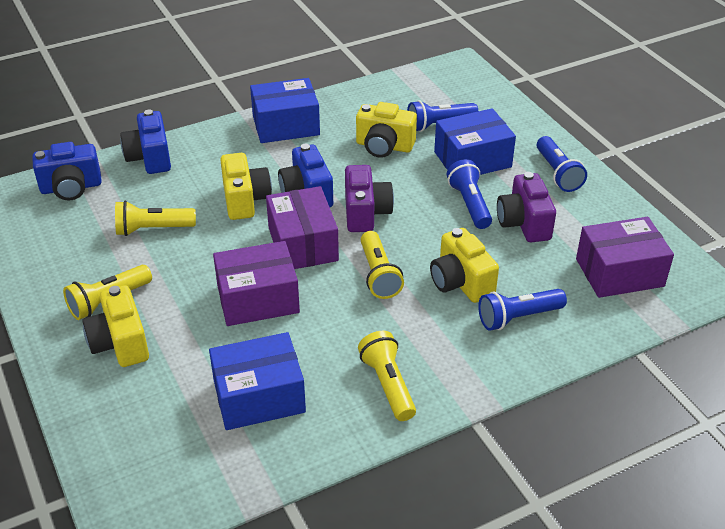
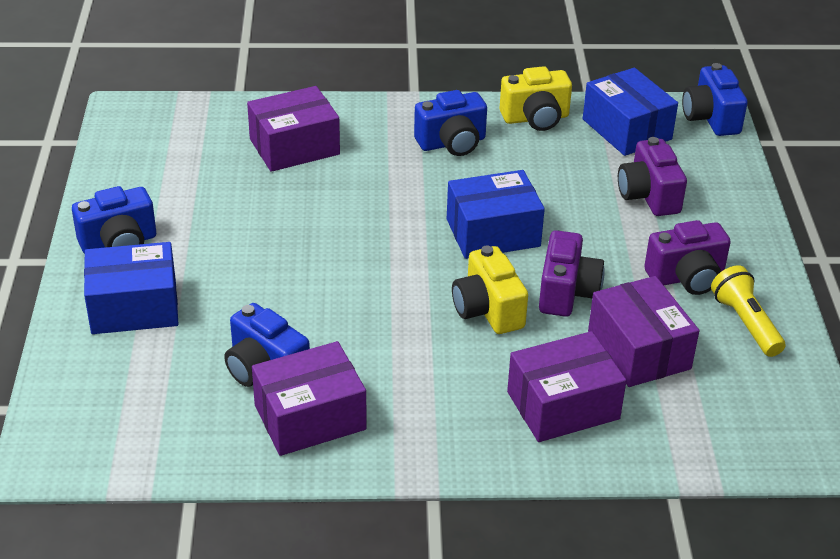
blue camera: 3 -> 4
blue flashlight: 4 -> 0
purple box: 3 -> 4
purple camera: 2 -> 3
yellow camera: 4 -> 2
yellow flashlight: 4 -> 1

